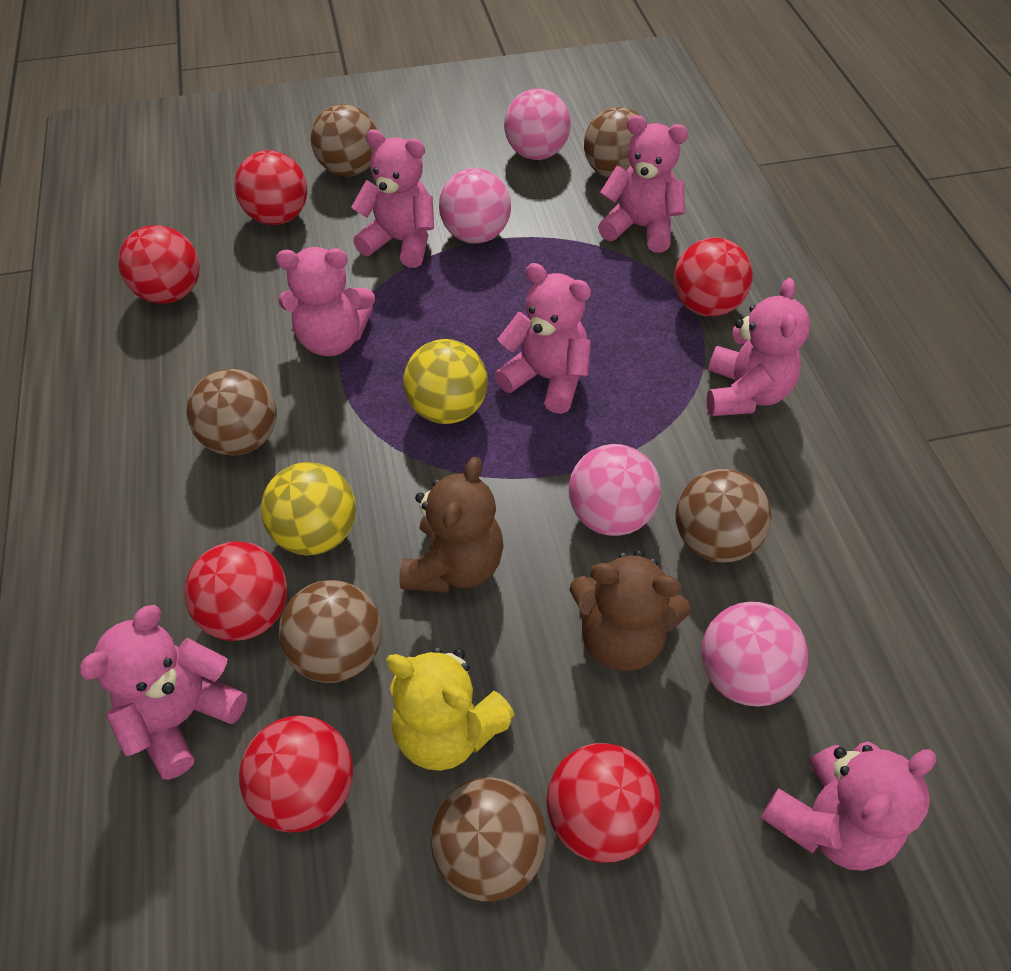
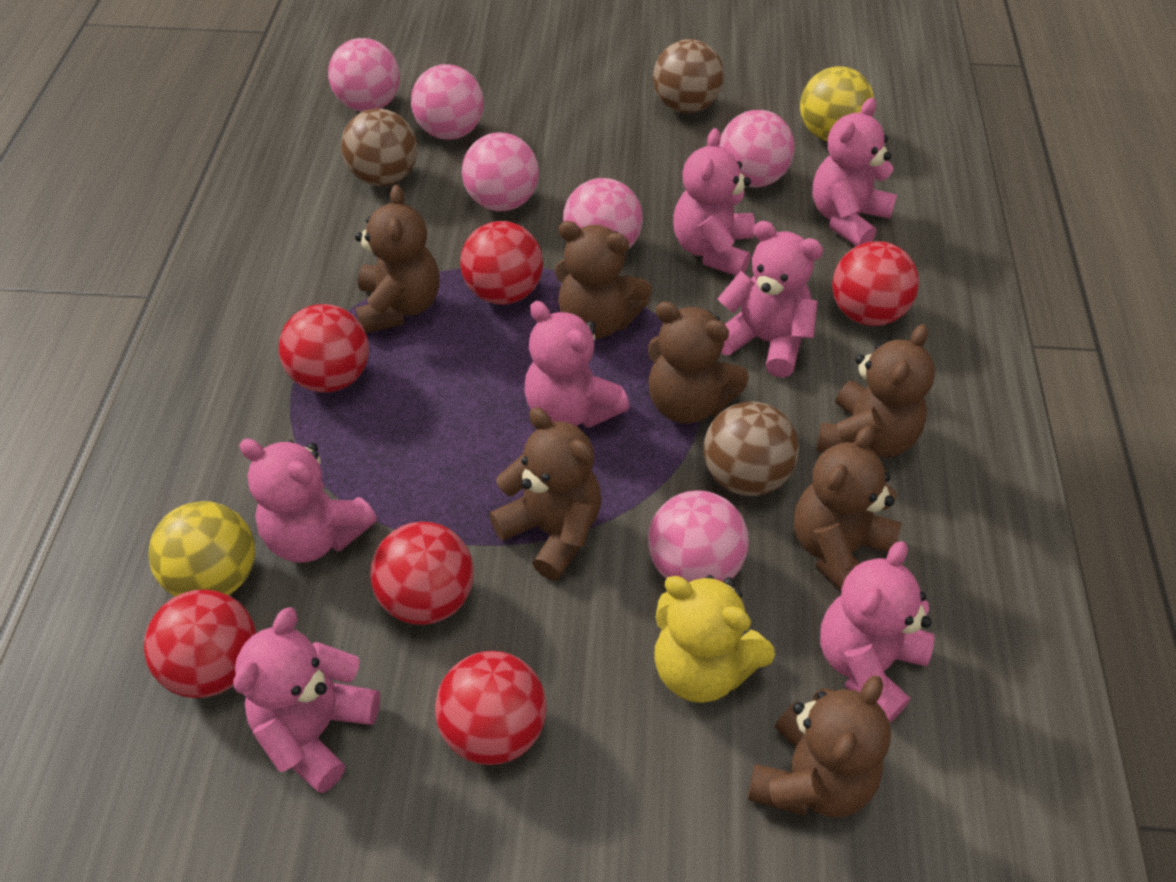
brown ball: 6 -> 3
brown teddy bear: 2 -> 7
pink ball: 4 -> 6

